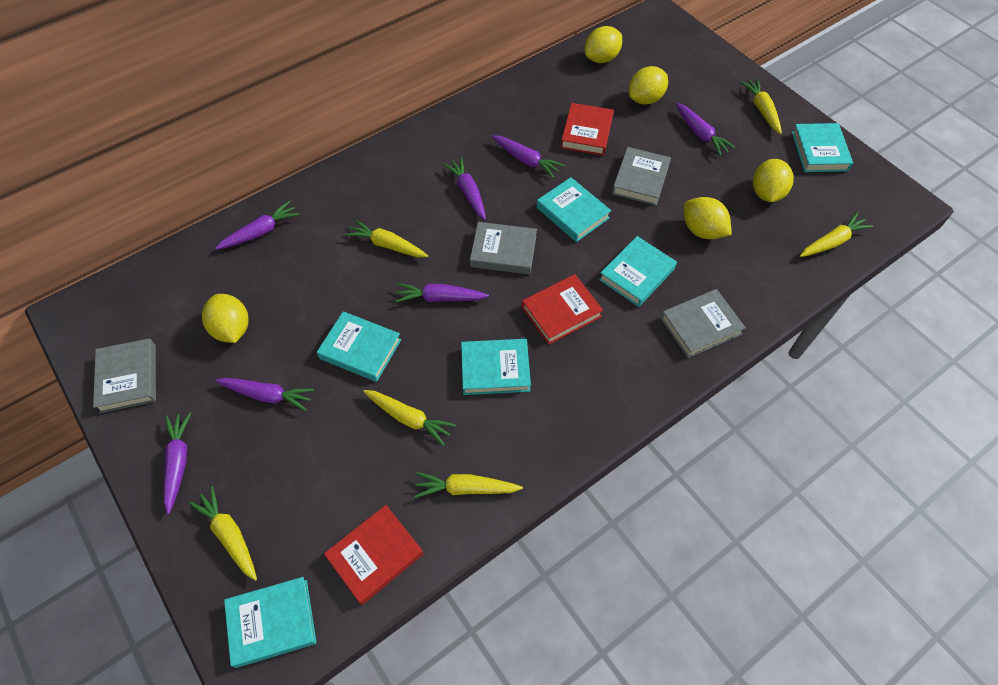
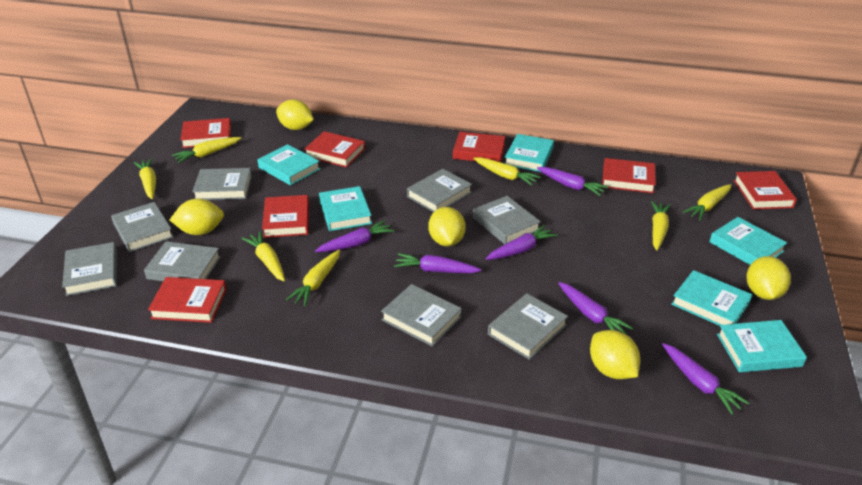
grey book: 4 -> 8
purple carrot: 7 -> 6
red book: 3 -> 7
yellow carrot: 6 -> 7

